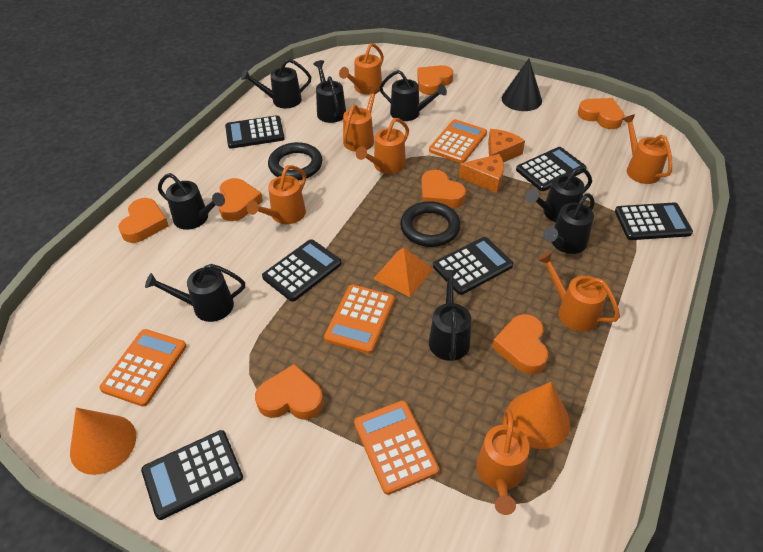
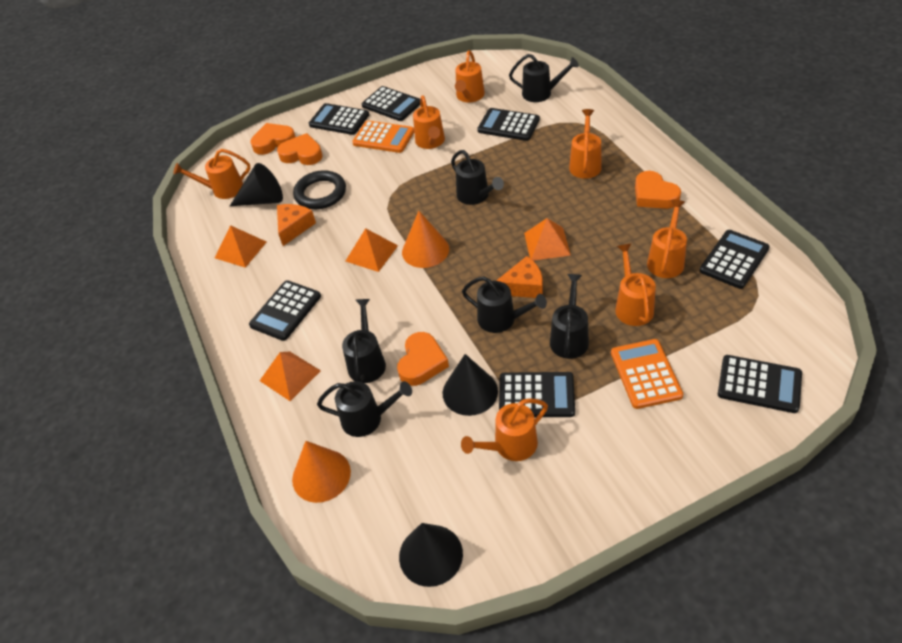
black calculator: 6 -> 7
black cone: 1 -> 3
black ring: 2 -> 1
black watering can: 8 -> 6
orange calculator: 4 -> 2
orange heart: 7 -> 4
orange pyramid: 1 -> 4

